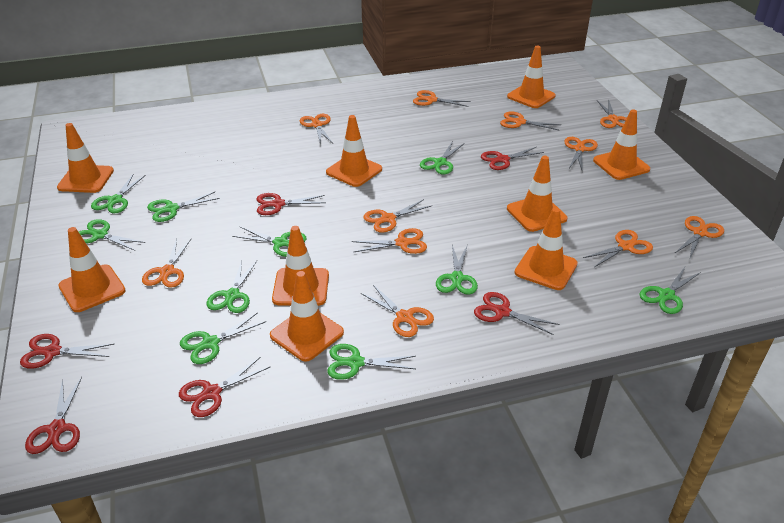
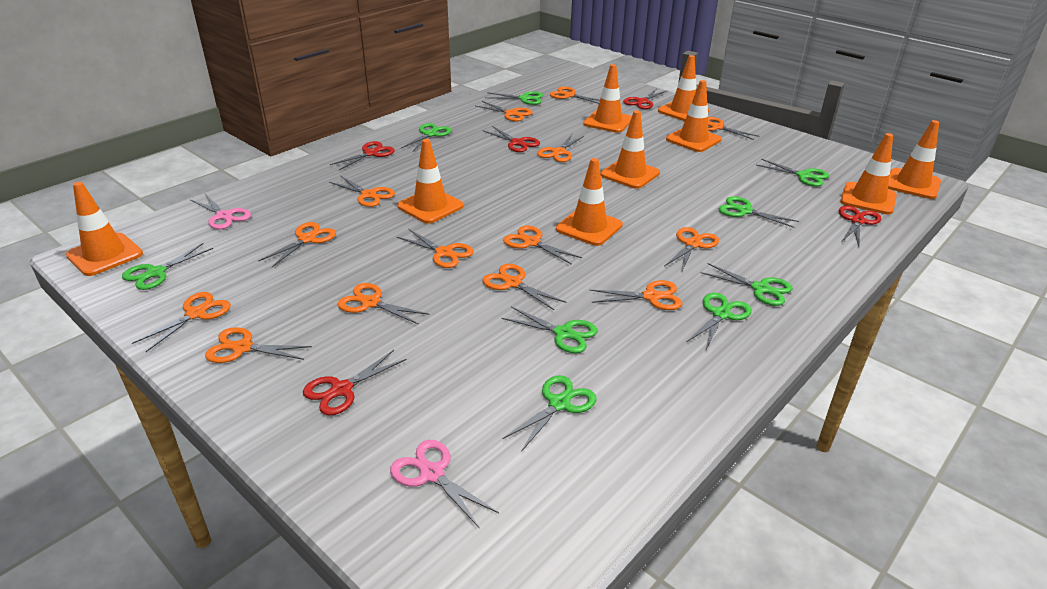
green scissors: 10 -> 9
orange scissors: 11 -> 14
pink scissors: 0 -> 2
red scissors: 6 -> 5

